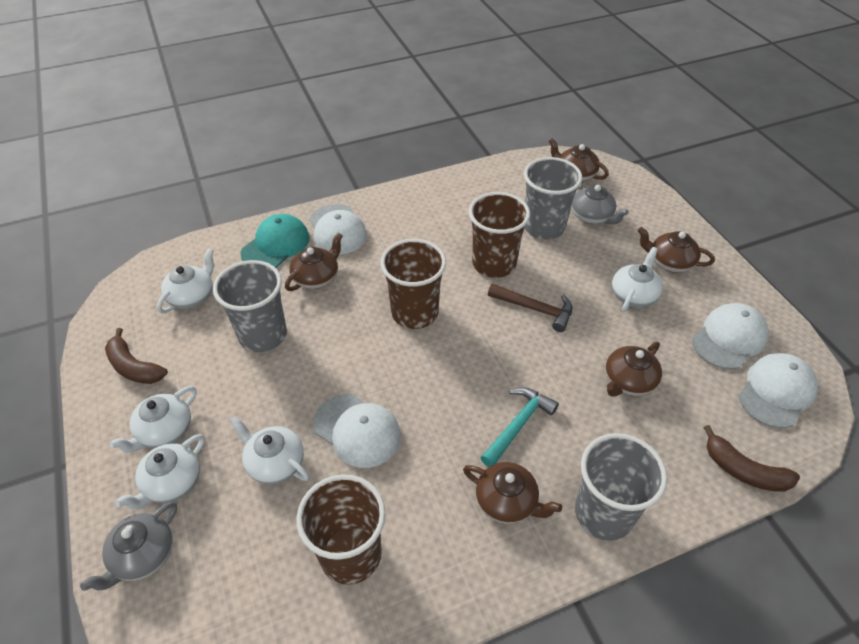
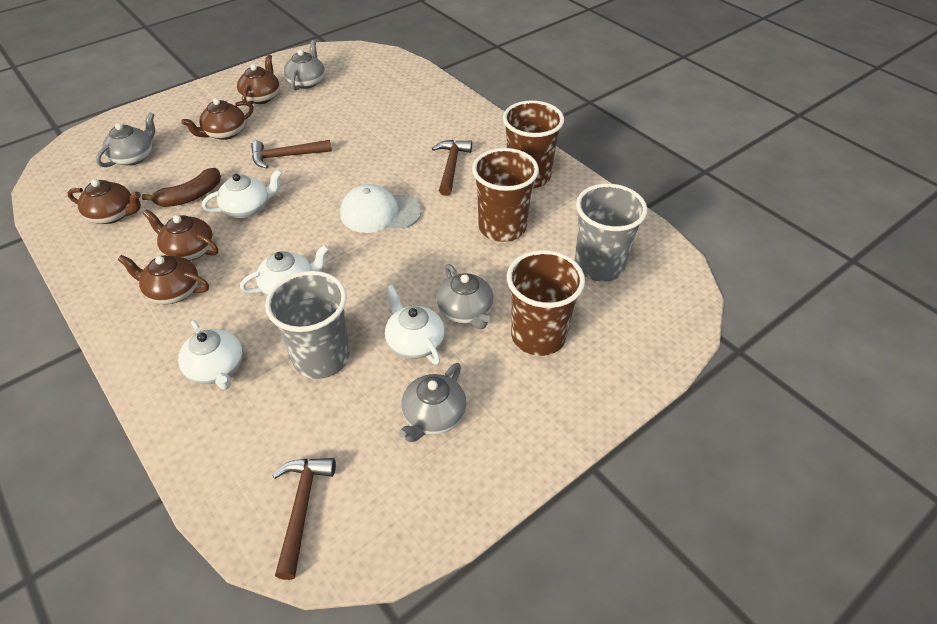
brown banana: 2 -> 1
brown hammer: 1 -> 3
grey cup: 3 -> 2
grey teapot: 2 -> 4
turquoise cap: 1 -> 0
turquoise hammer: 1 -> 0
white cap: 4 -> 1
white teapot: 5 -> 4

